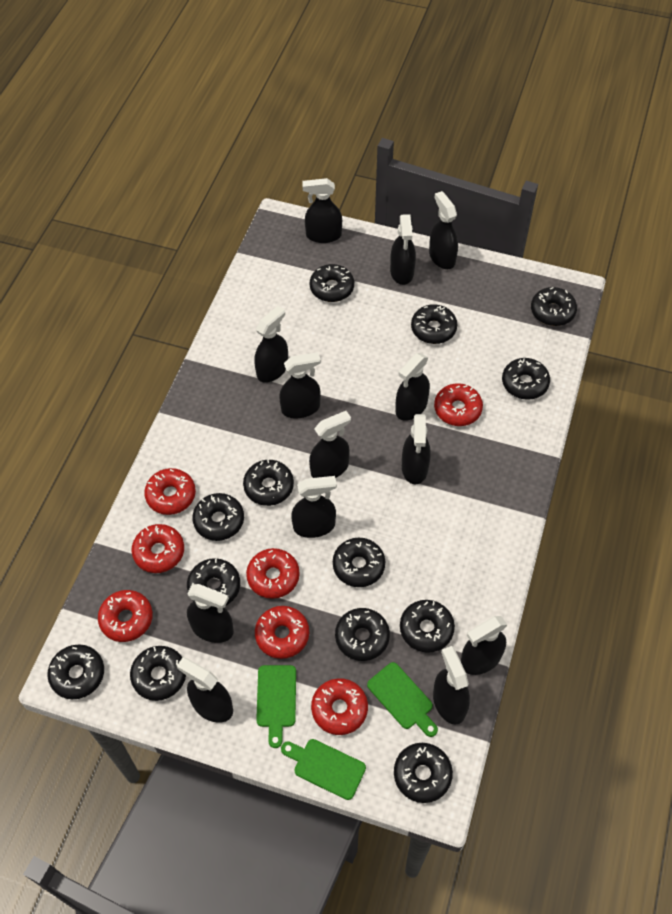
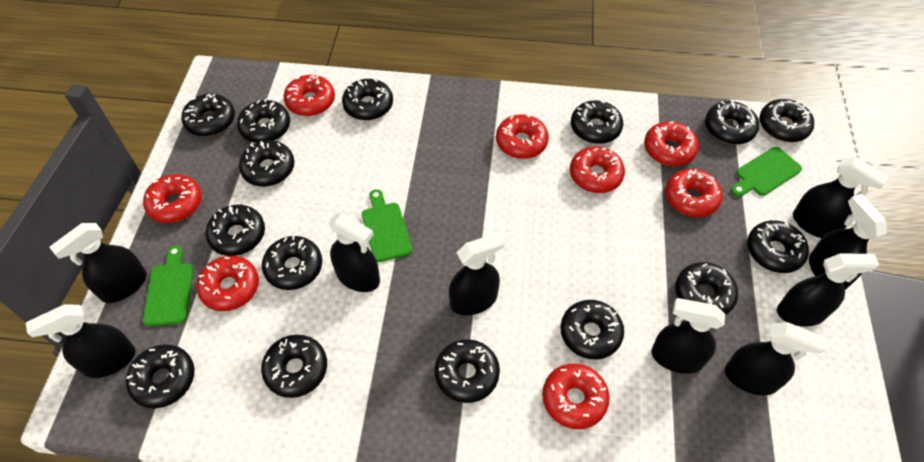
black donut: 13 -> 15
black spray bottle: 13 -> 9
red donut: 7 -> 8

